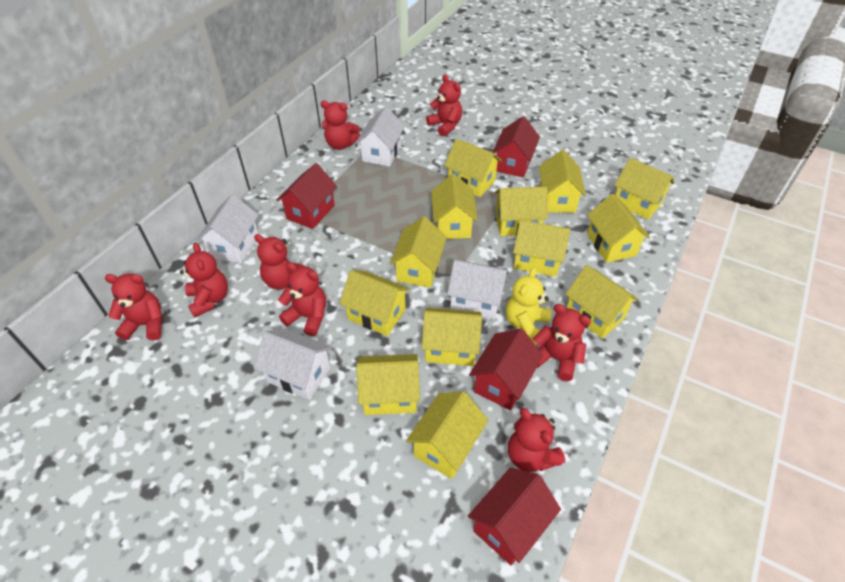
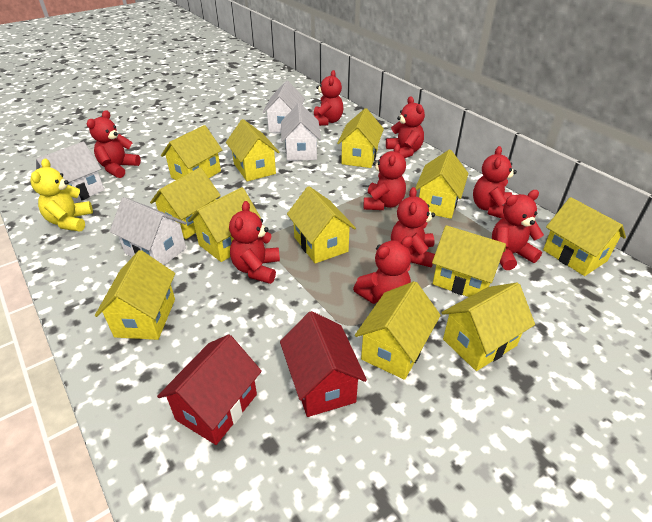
red house: 4 -> 2
red teddy bear: 8 -> 9
yellow house: 13 -> 12

